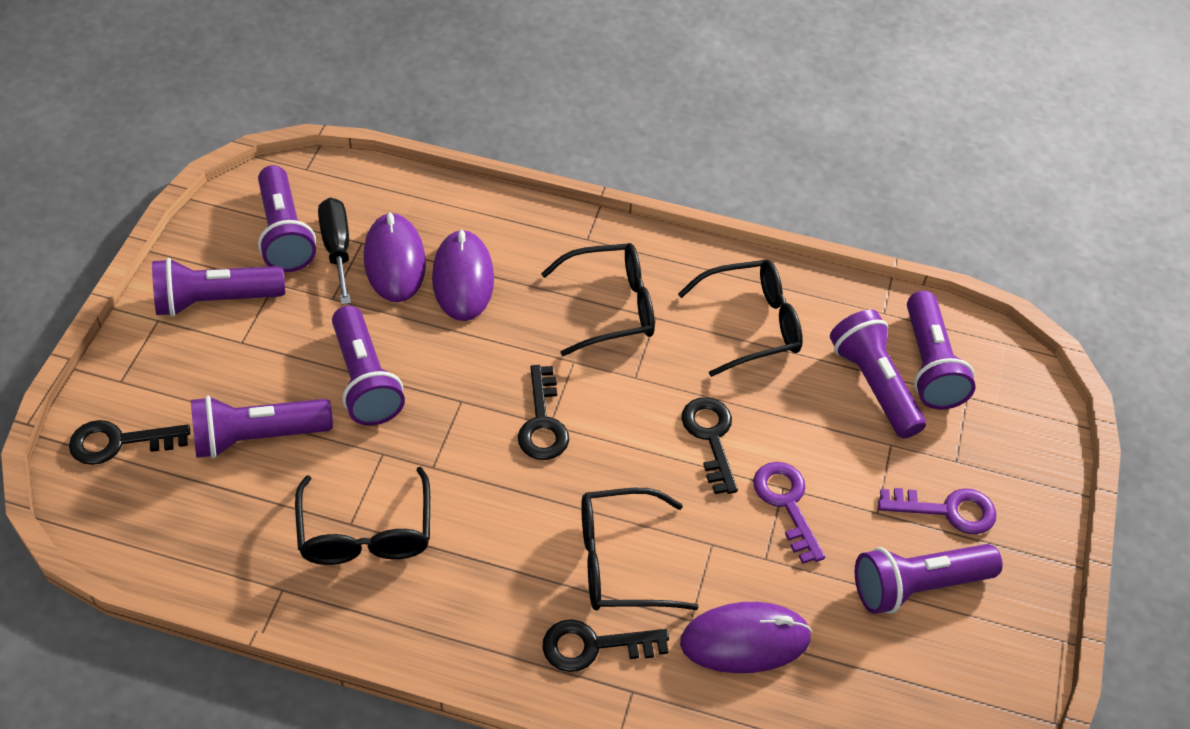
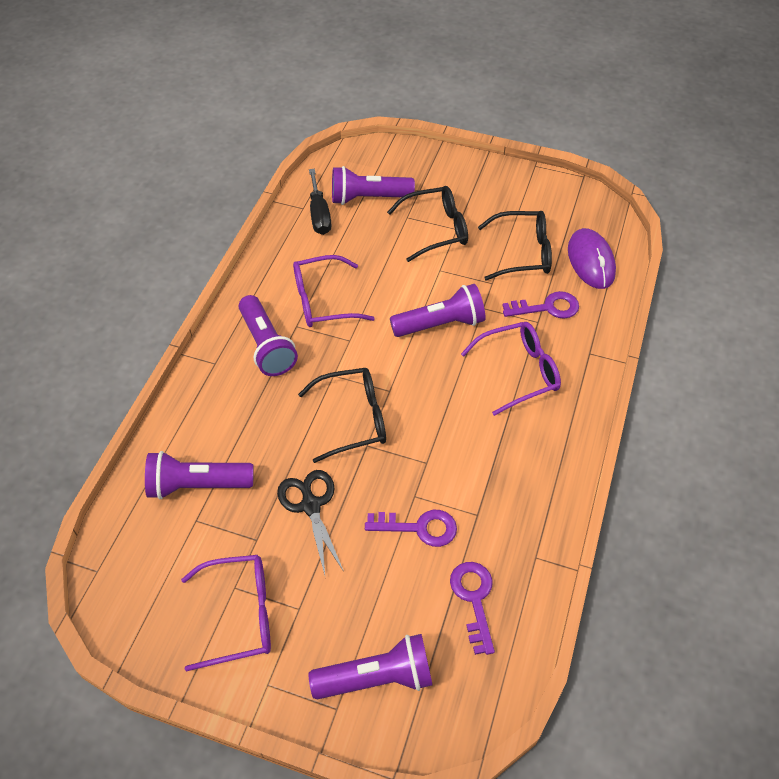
black glasses: 4 -> 3
black key: 4 -> 0
black scissors: 0 -> 1
purple flashlight: 7 -> 5
purple glasses: 0 -> 3
purple key: 2 -> 3
purple mouse: 3 -> 1

